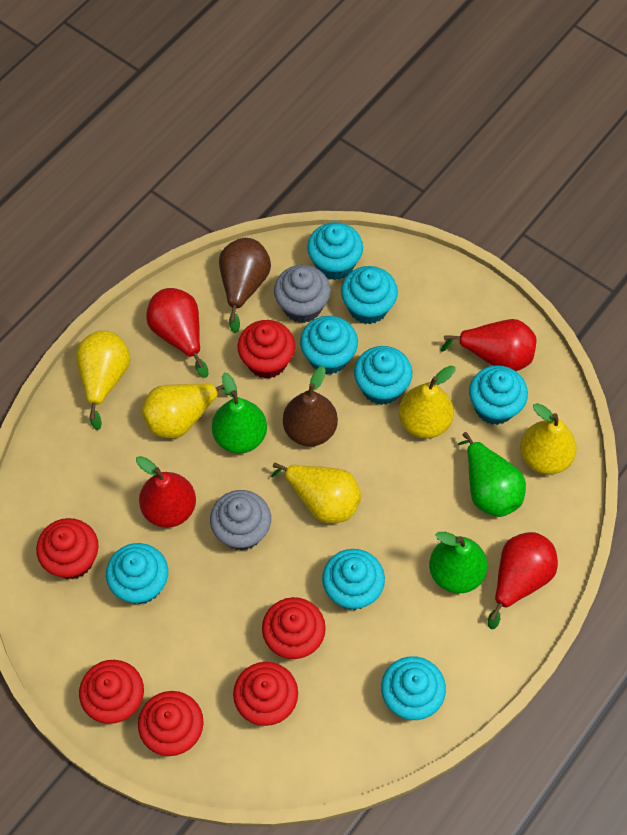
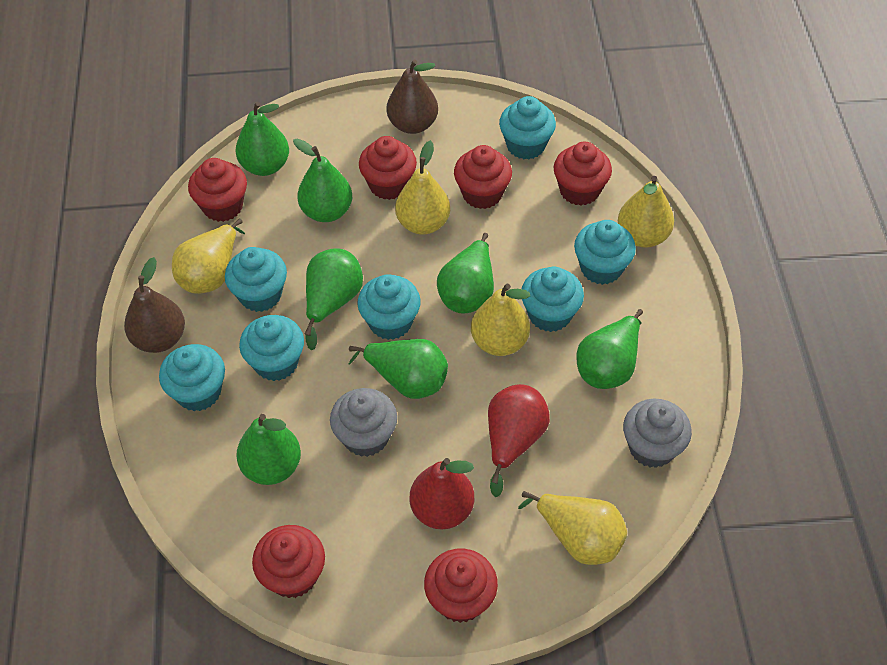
green pear: 3 -> 7
red pear: 4 -> 2
turquoise cupcake: 8 -> 7

